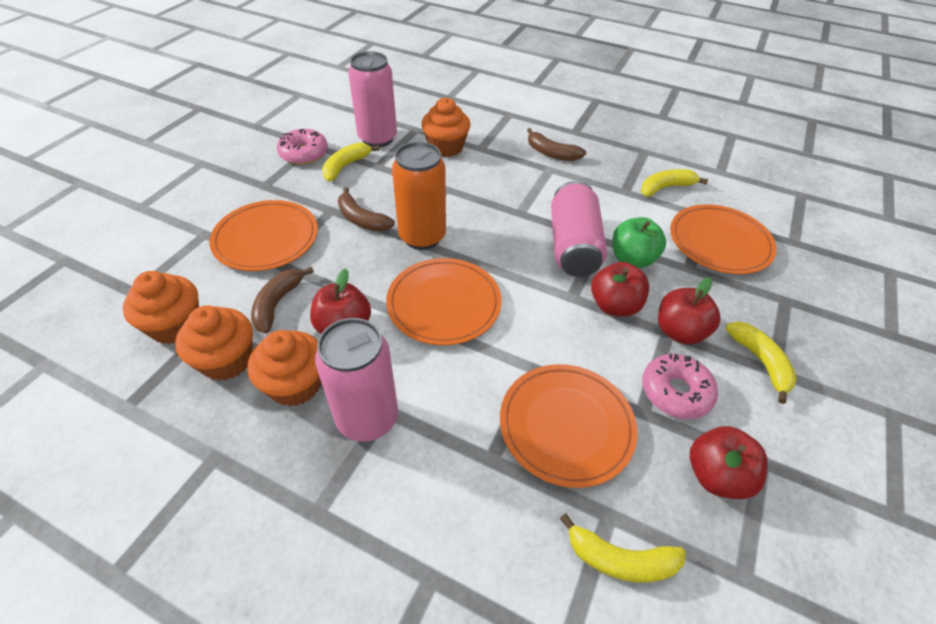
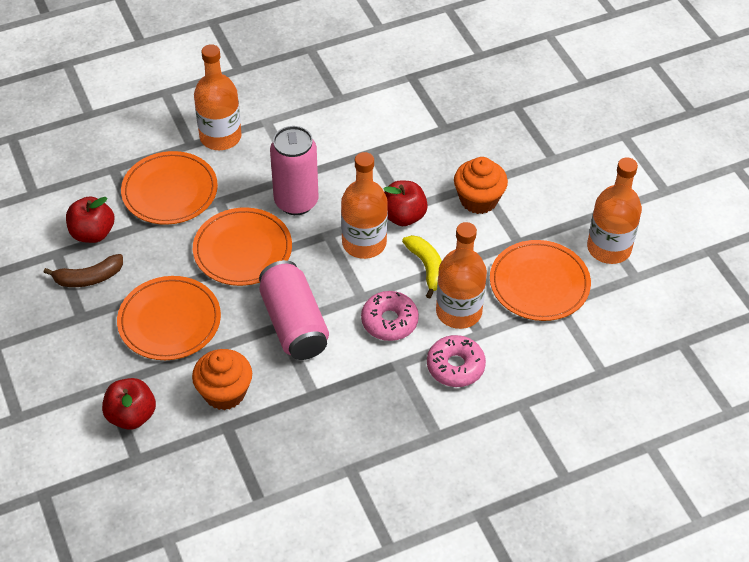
brown banana: 3 -> 1
green apple: 1 -> 0
orange bottle: 0 -> 4
orange can: 1 -> 0
orange cupcake: 4 -> 2
pink can: 3 -> 2
red apple: 4 -> 3
yellow banana: 4 -> 1

